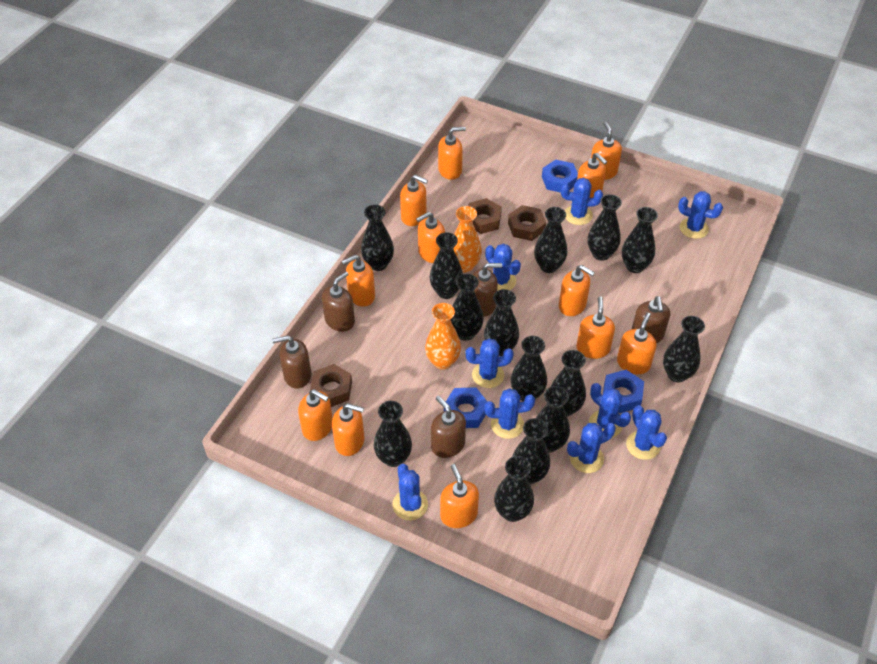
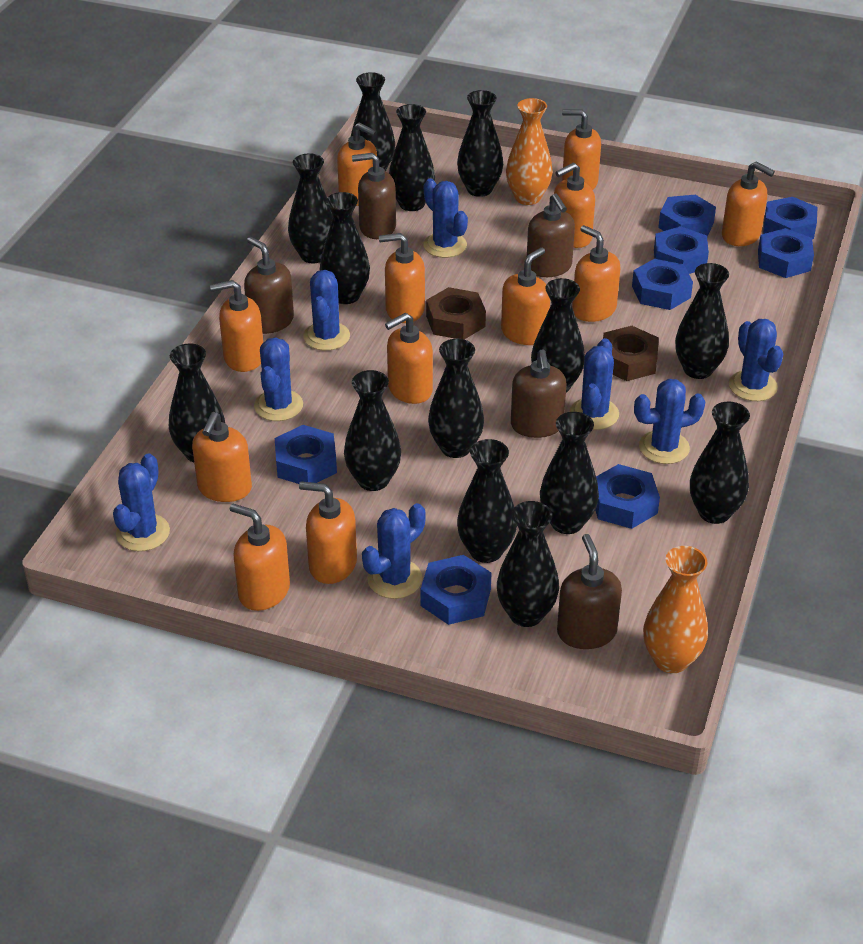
blue cactus: 9 -> 8
blue nut: 3 -> 8
brown nut: 3 -> 2

